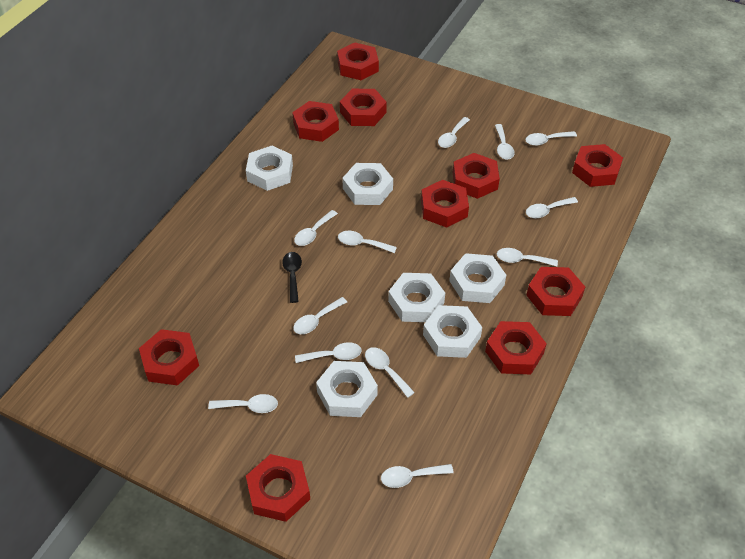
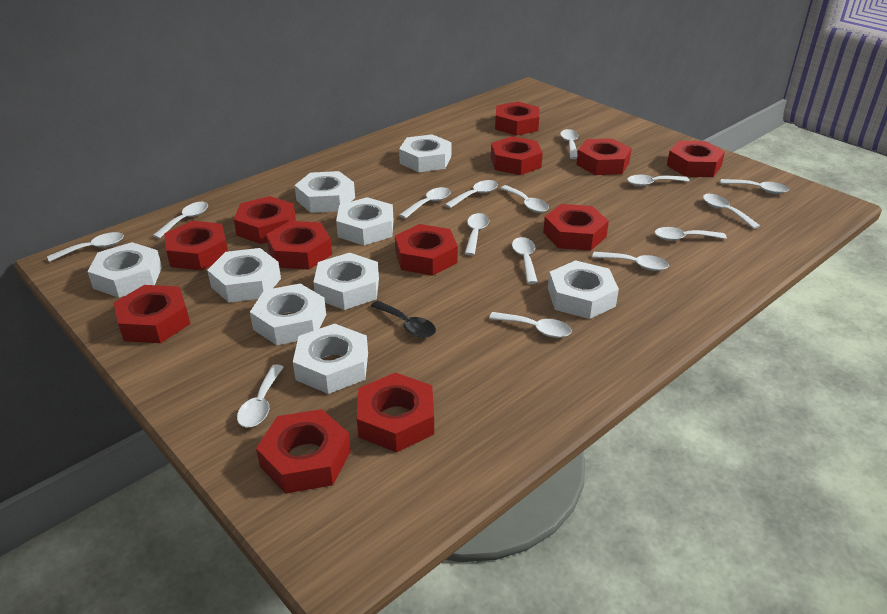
red nut: 10 -> 12
white nut: 6 -> 9
white spoon: 12 -> 15

